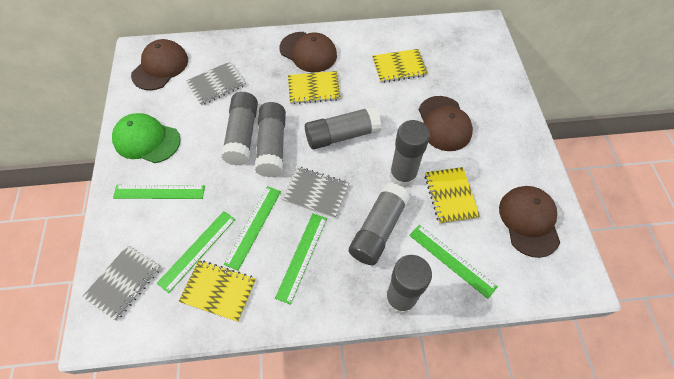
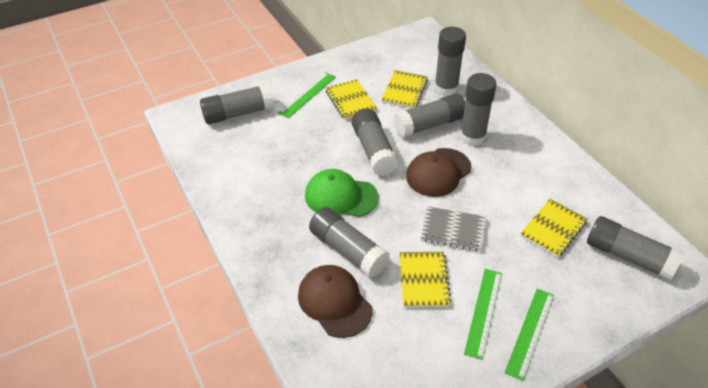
brown cap: 4 -> 2
green ruler: 5 -> 3
grey glue stick: 6 -> 7
grey notebook: 3 -> 1

